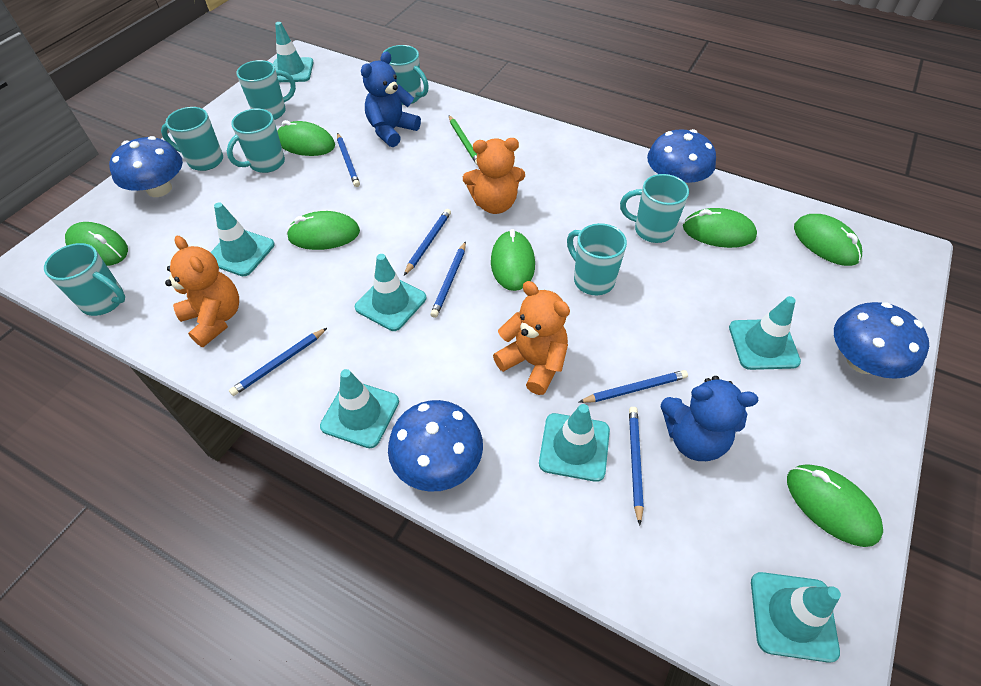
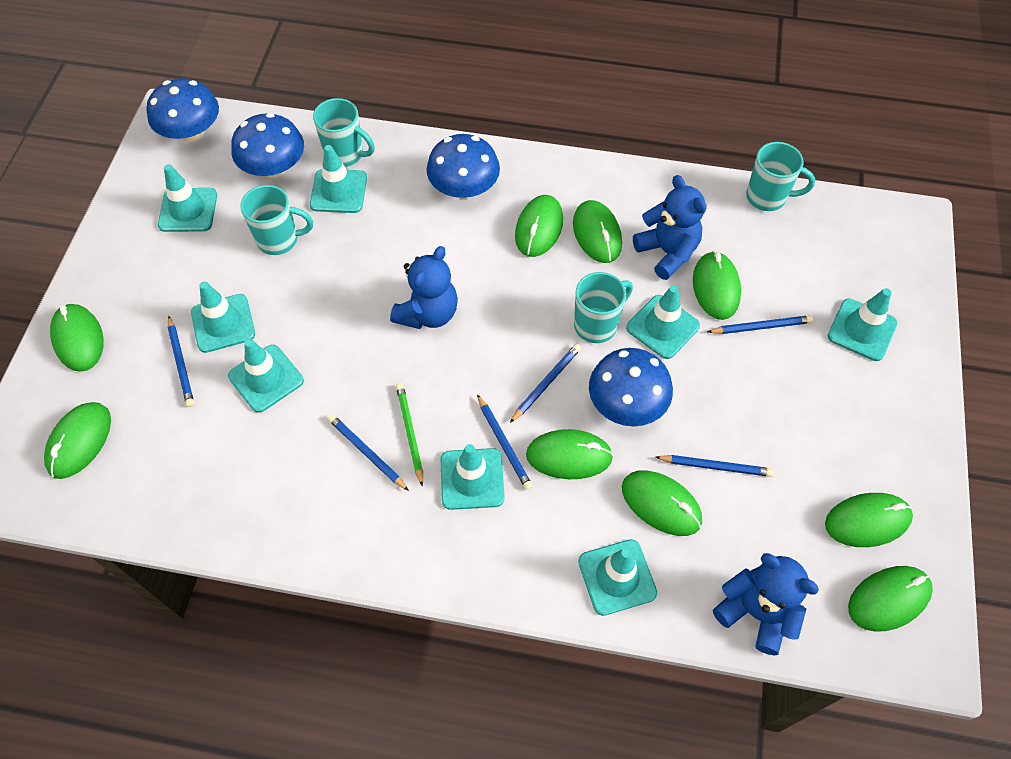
blue teddy bear: 2 -> 3
green mouse: 7 -> 9
orange teddy bear: 3 -> 0
turquoise mug: 7 -> 4
turquoise traffic cone: 7 -> 8

